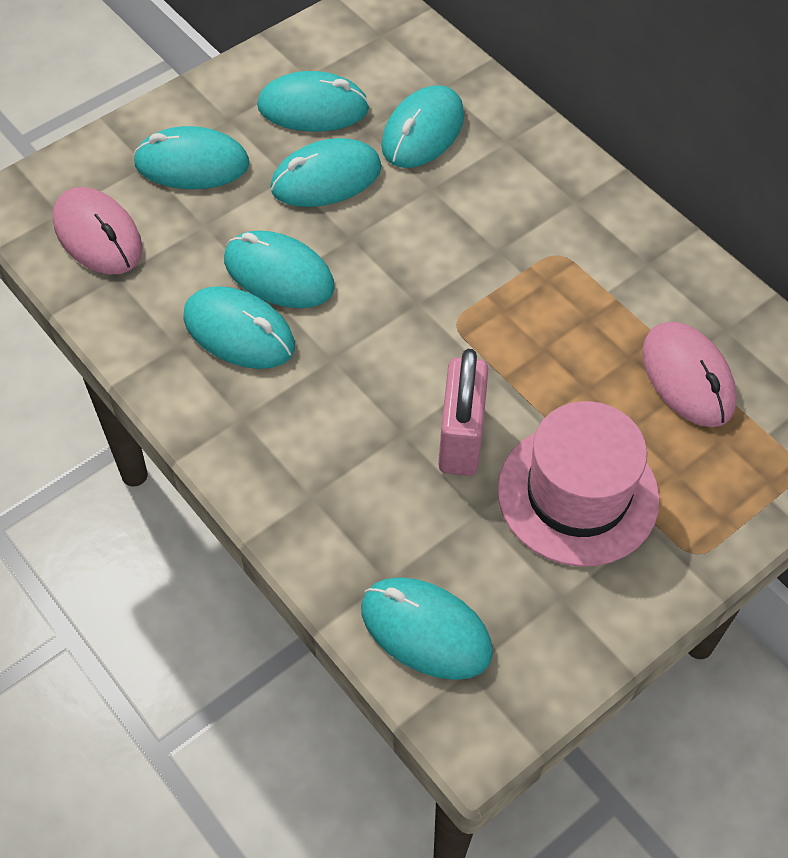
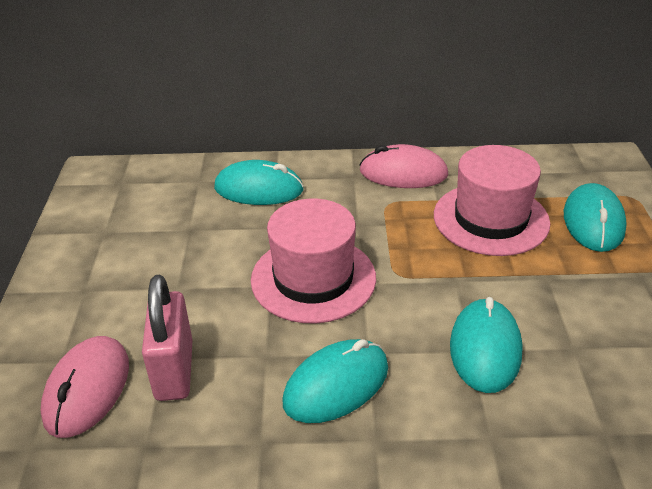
pink hat: 1 -> 2
turquoise mouse: 7 -> 4

